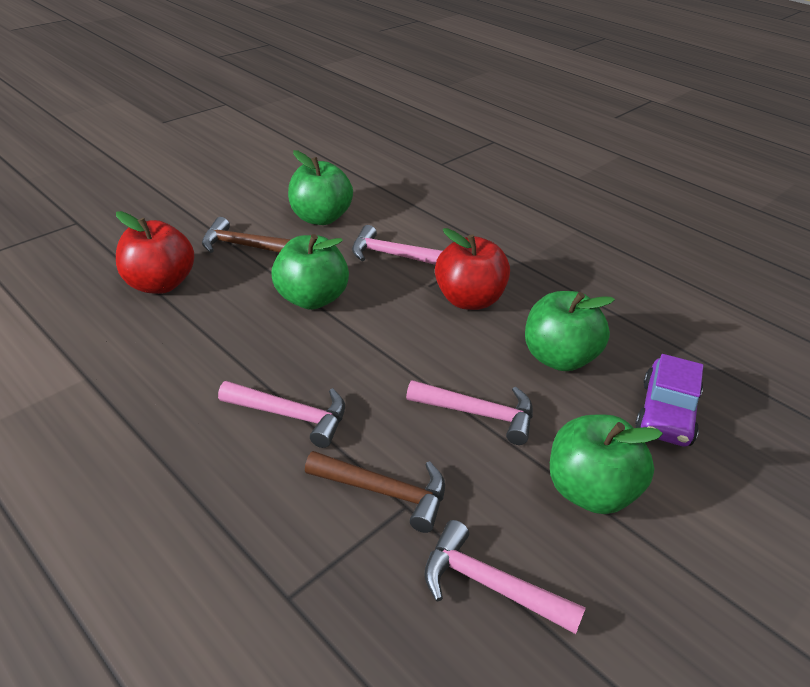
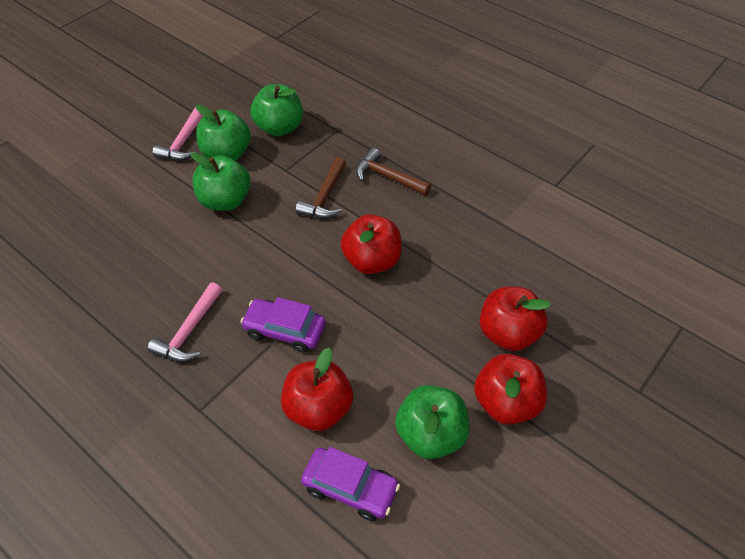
pink hammer: 4 -> 2
purple car: 1 -> 2
red apple: 2 -> 4

